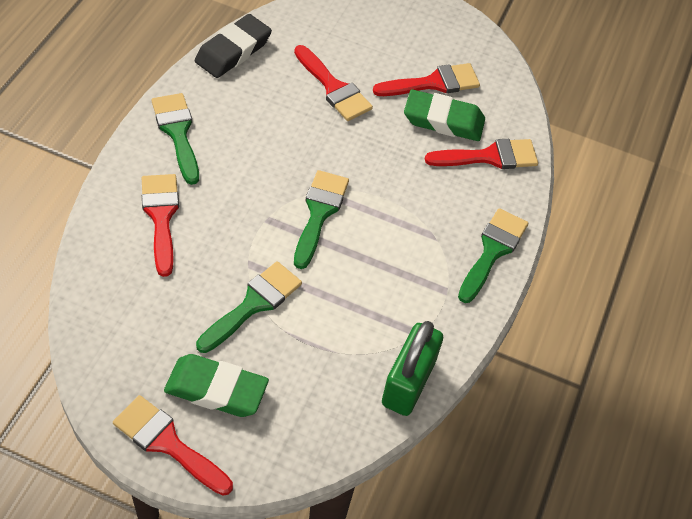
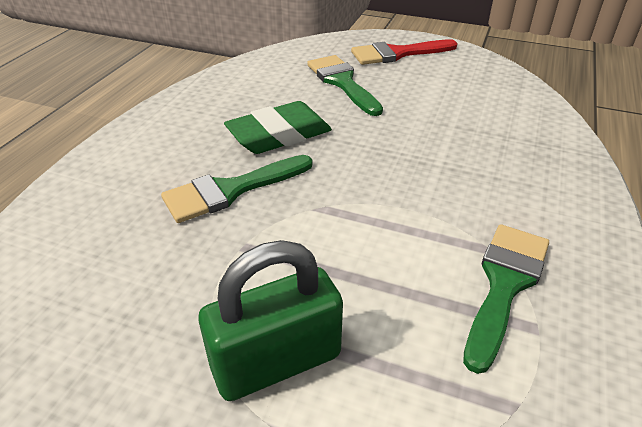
black eraser: 1 -> 0
green brush: 4 -> 3
green eraser: 2 -> 1
red brush: 5 -> 1

